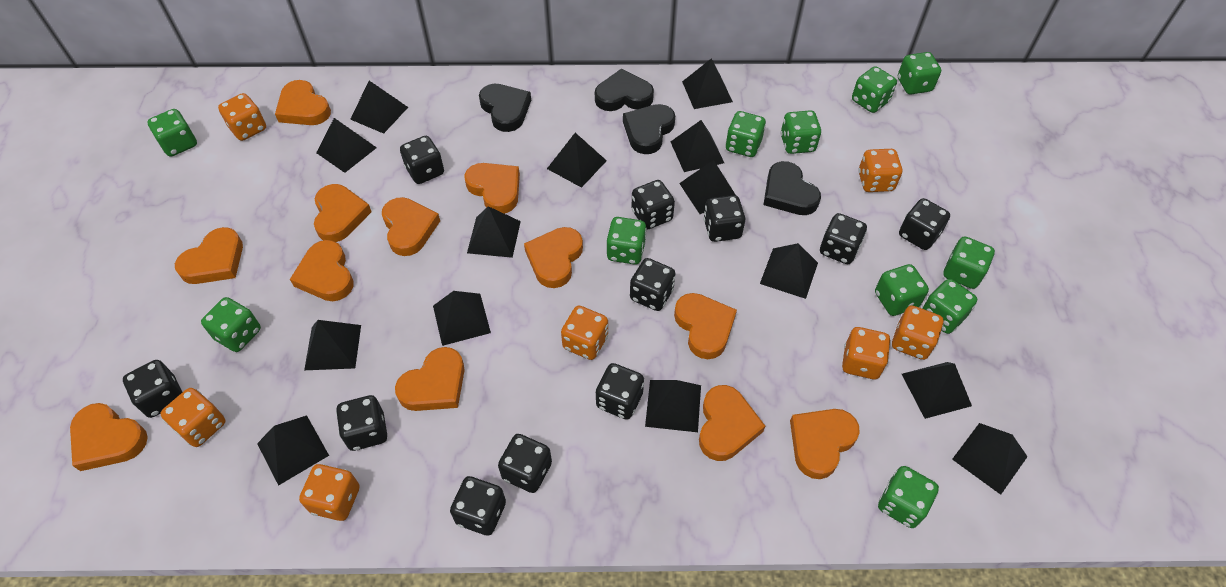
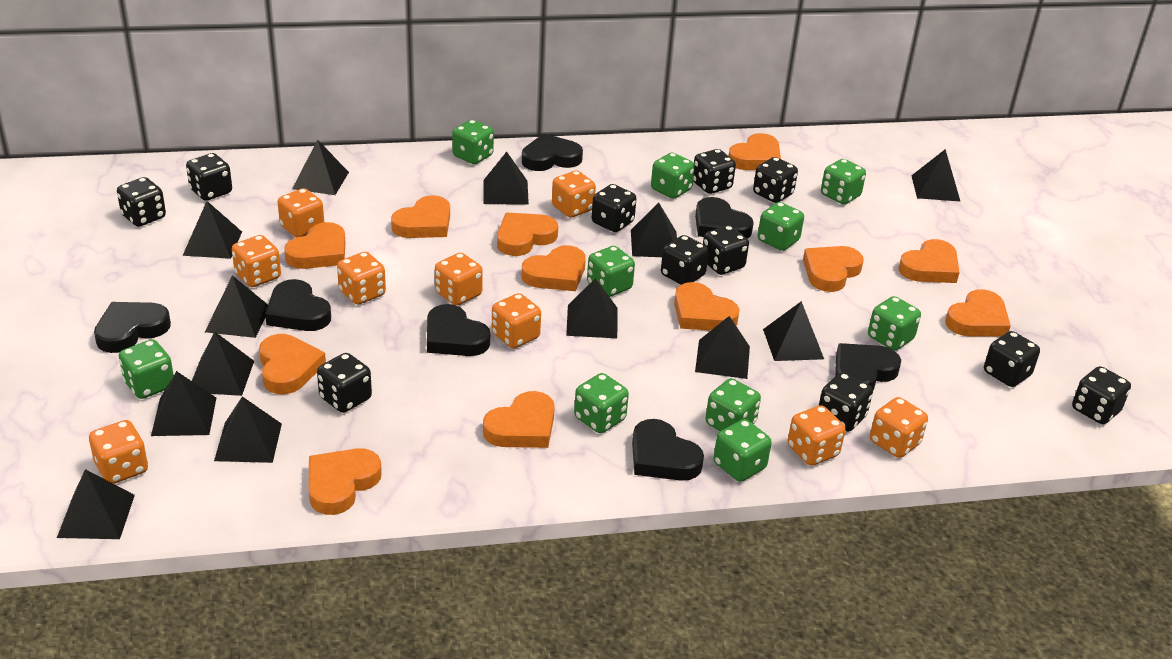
black heart: 4 -> 7
black pyramid: 14 -> 13
green dice: 11 -> 10
orange dice: 7 -> 9

